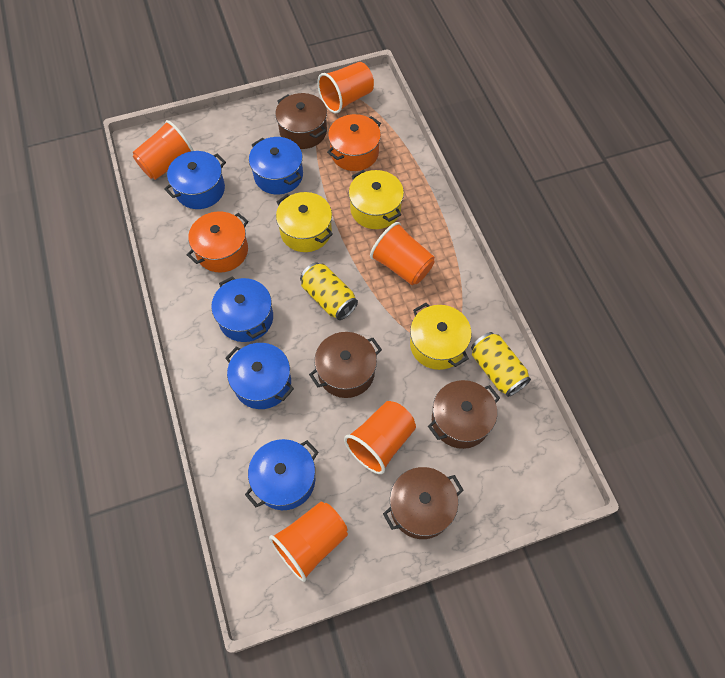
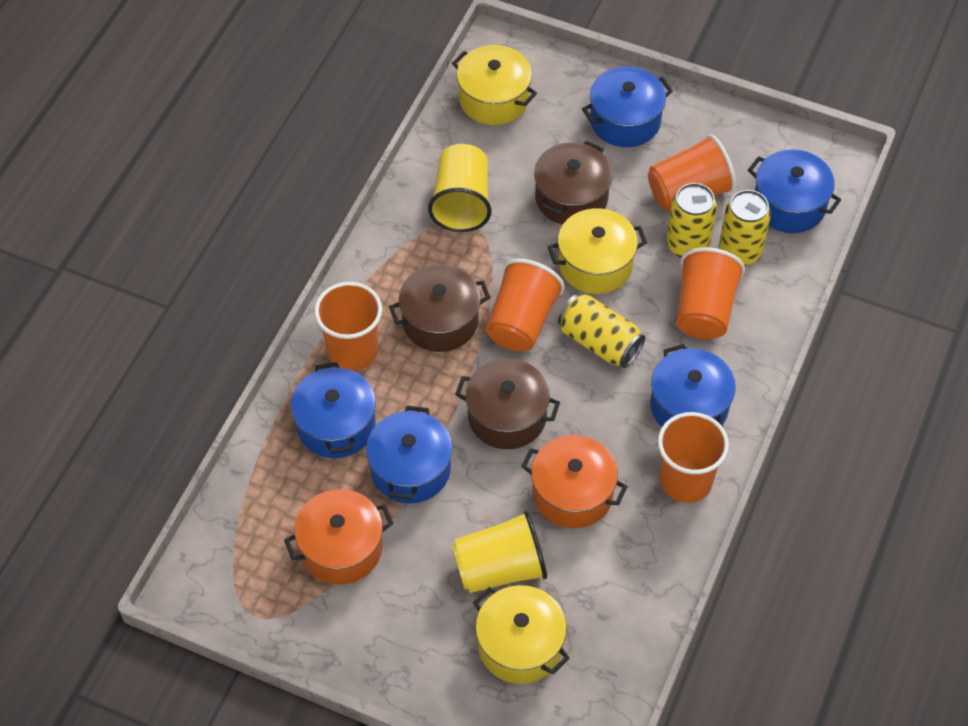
brown pot: 4 -> 3
yellow can: 2 -> 3
yellow cup: 0 -> 2

